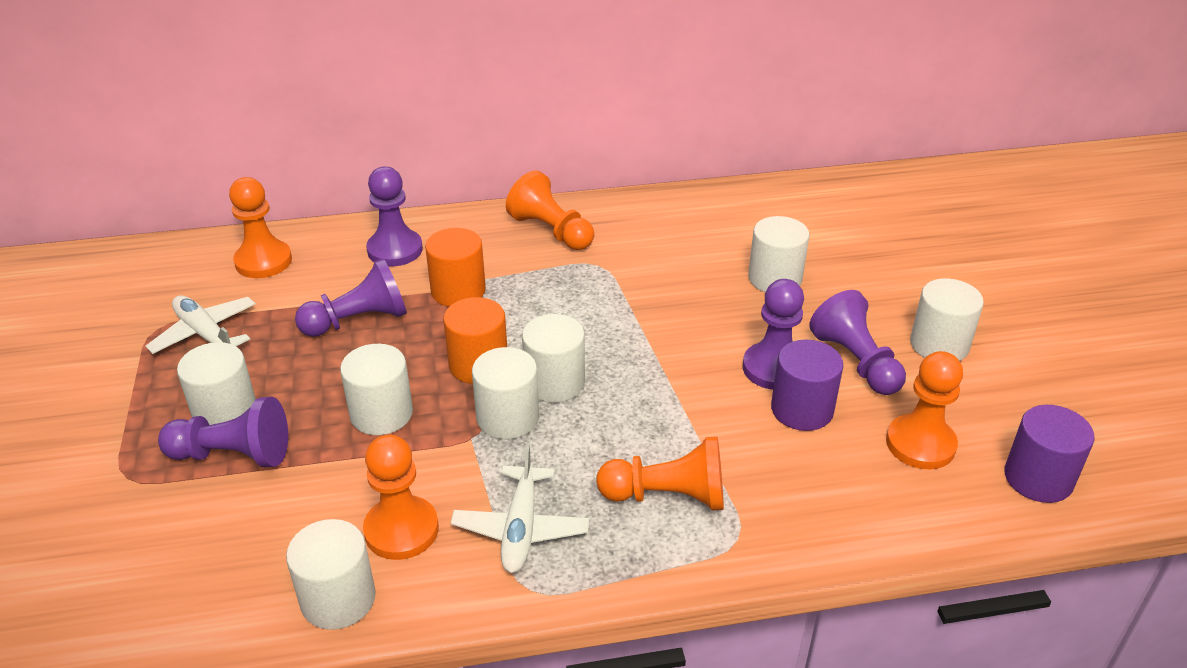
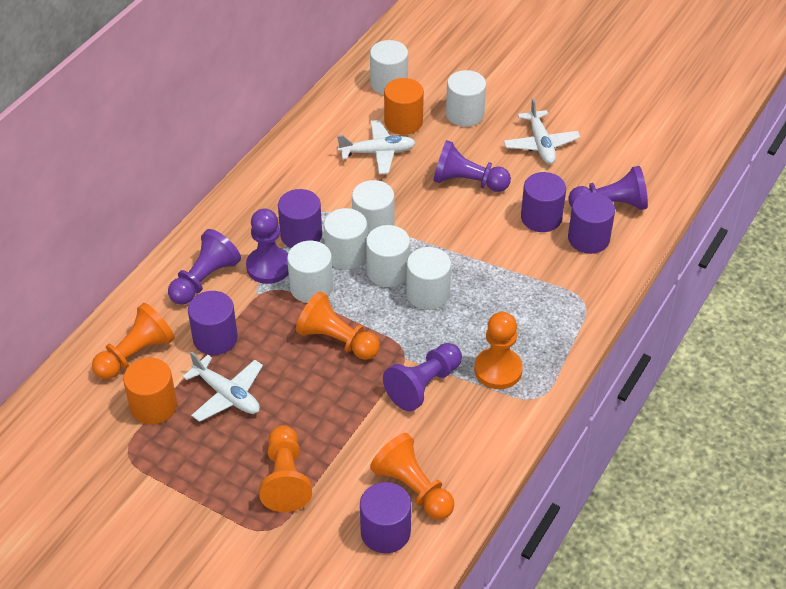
purple cylinder: 2 -> 5
white plane: 2 -> 3

